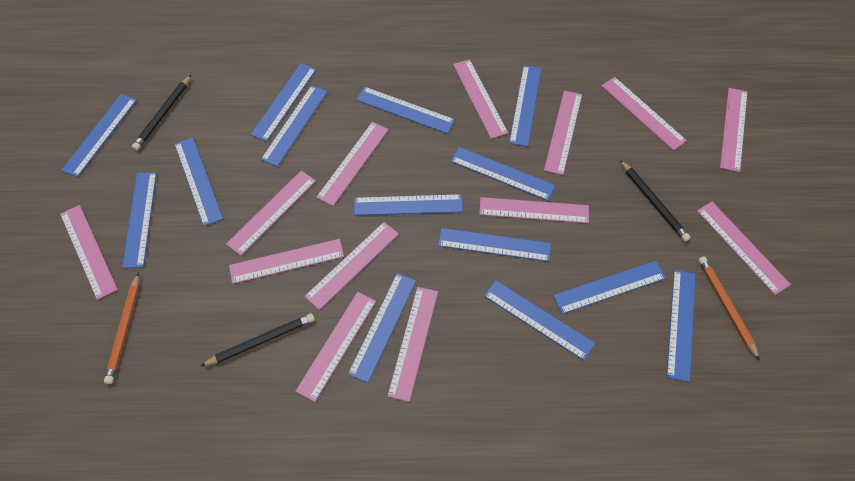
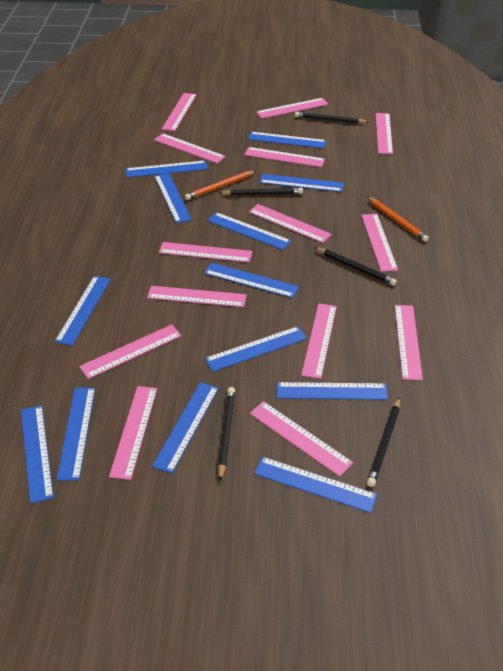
black pencil: 3 -> 5
blue ruler: 14 -> 13
pink ruler: 13 -> 14

